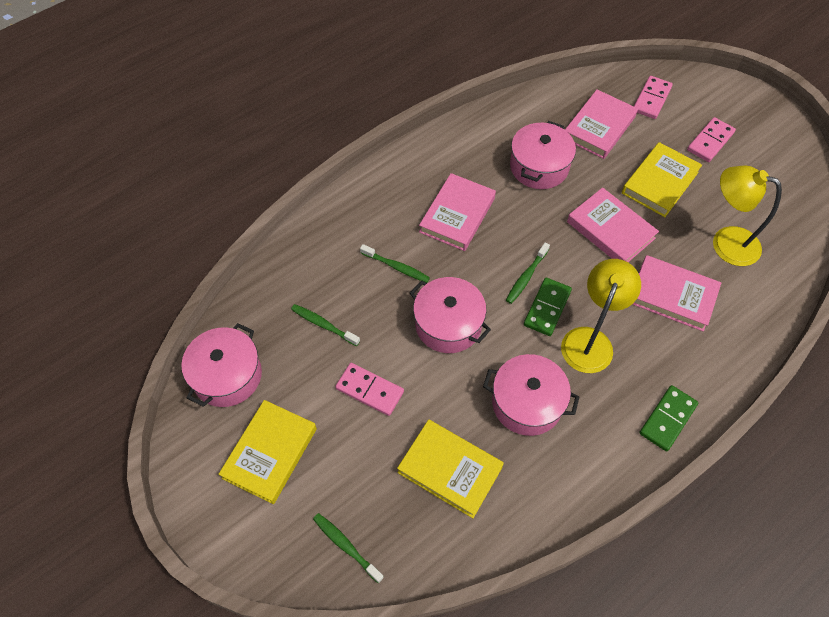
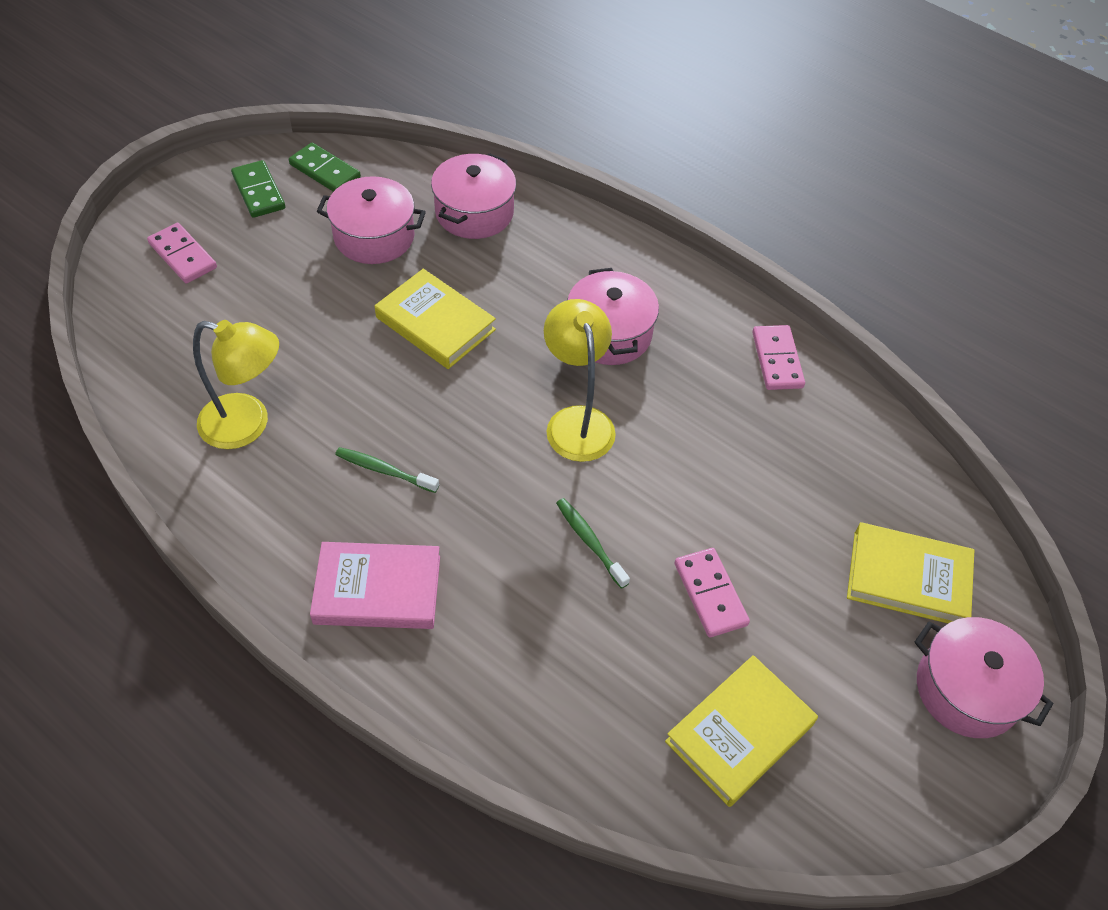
green toothbrush: 4 -> 2
pink book: 4 -> 1

